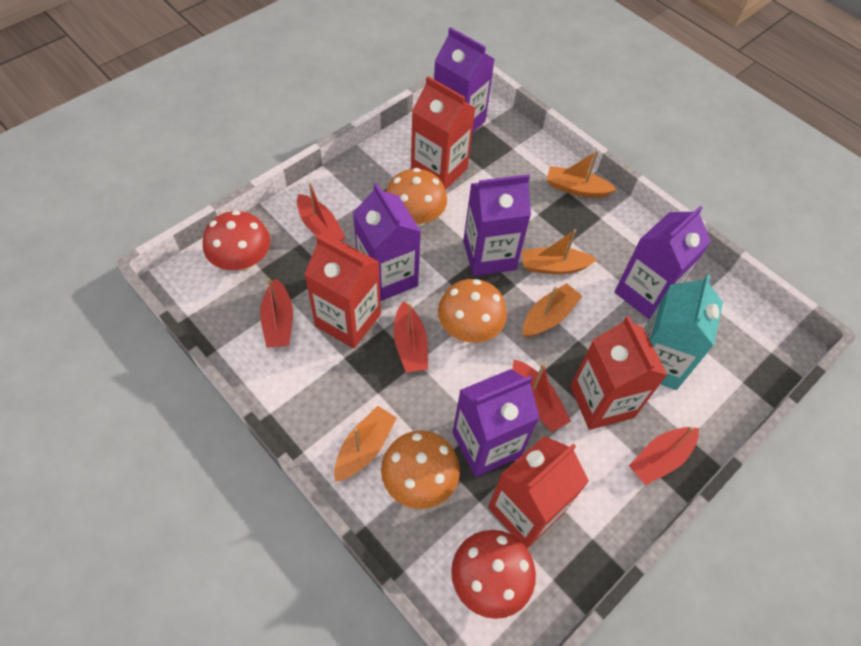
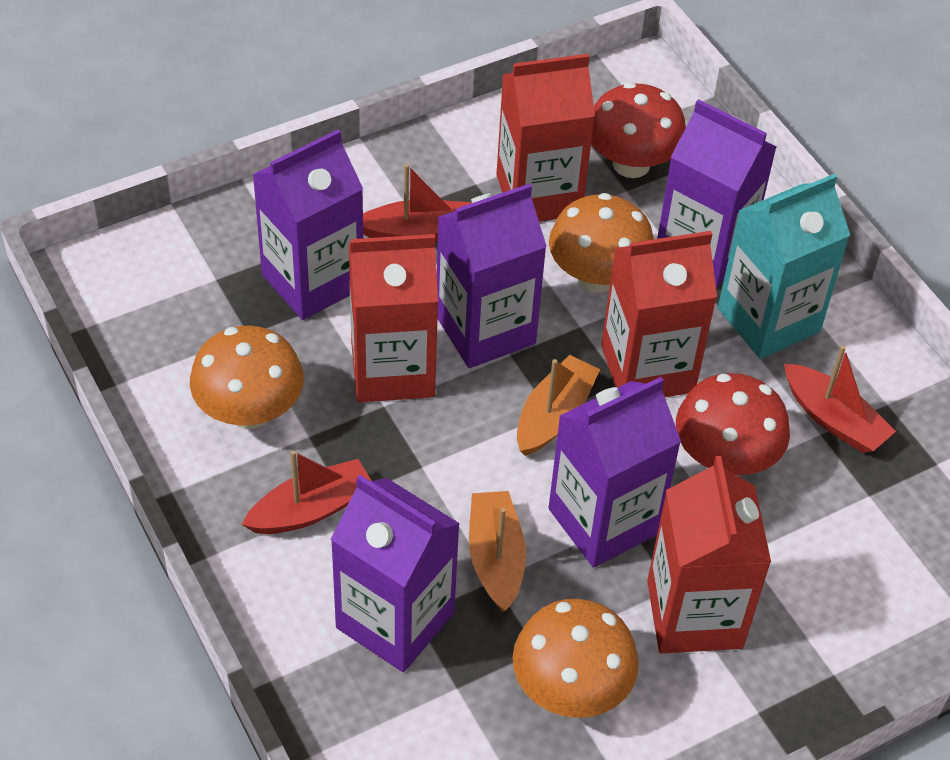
orange boat: 4 -> 2
red boat: 5 -> 3

